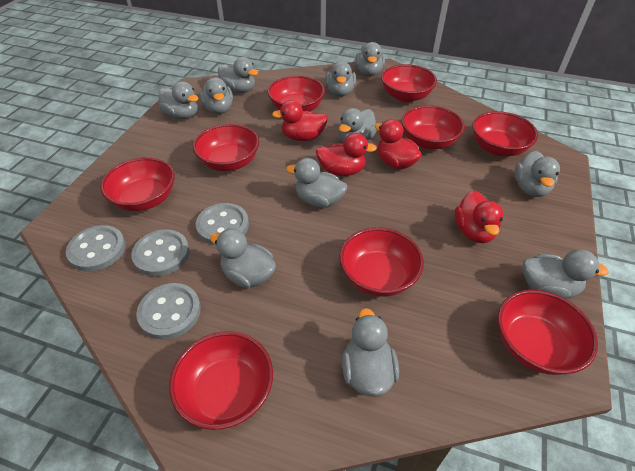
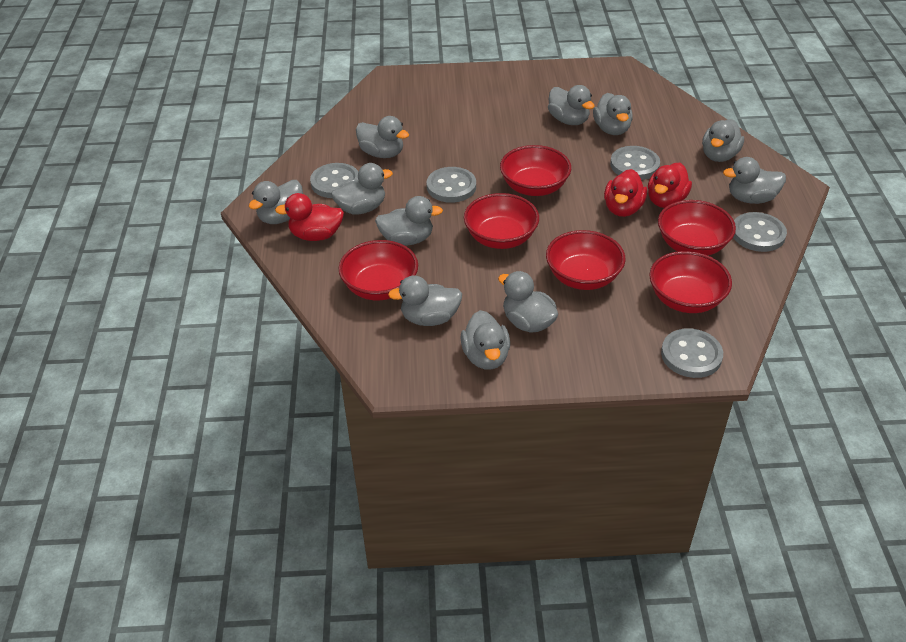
grey button: 4 -> 5
red bowl: 9 -> 6
red duck: 4 -> 3

